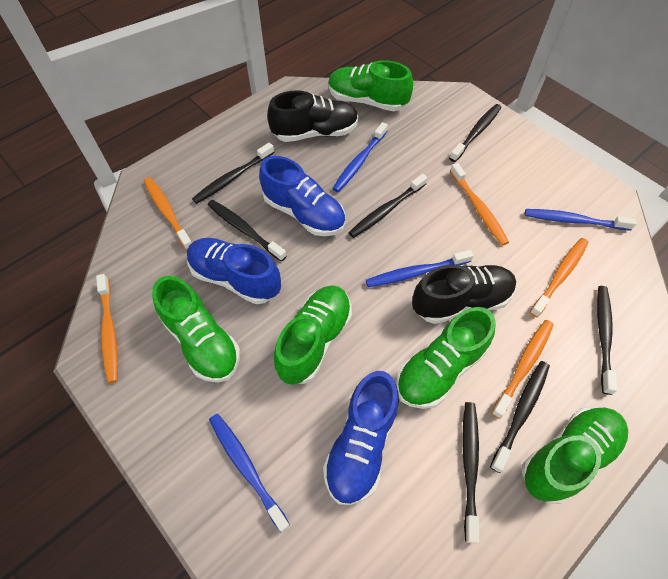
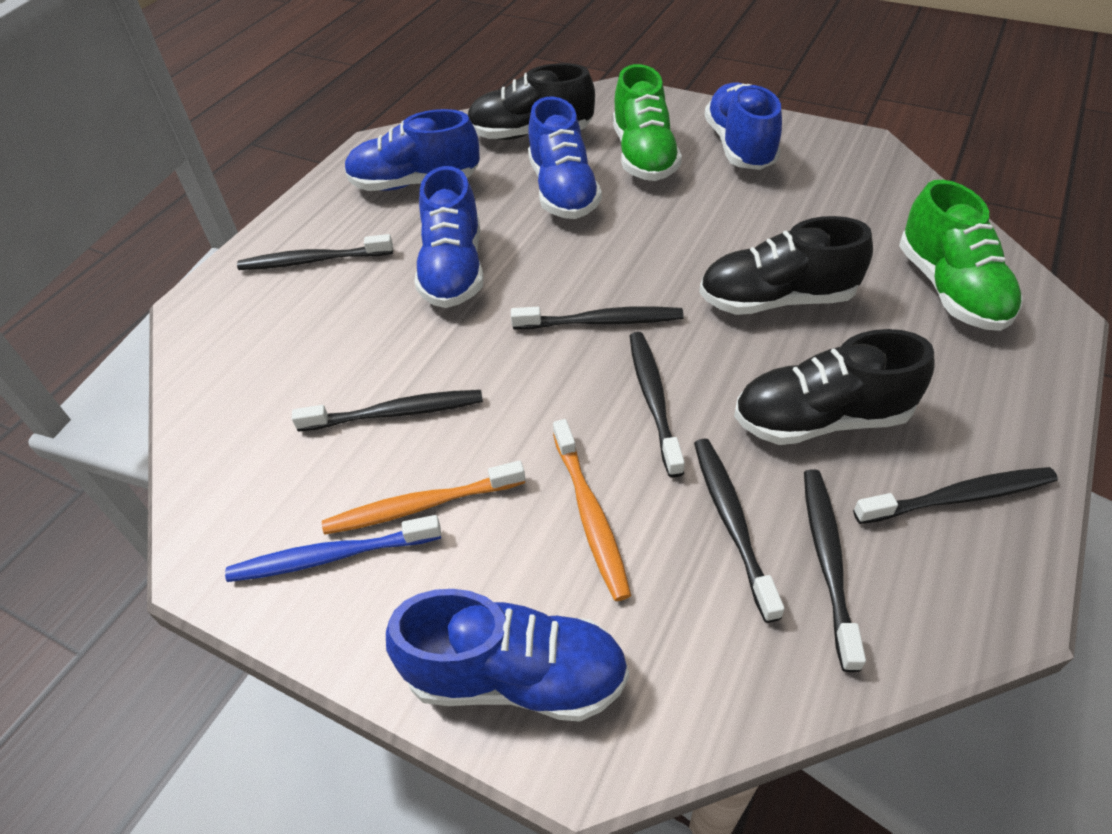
black shoe: 2 -> 3
blue shoe: 3 -> 5
blue toothbrush: 4 -> 1
green shoe: 5 -> 2
orange toothbrush: 5 -> 2

